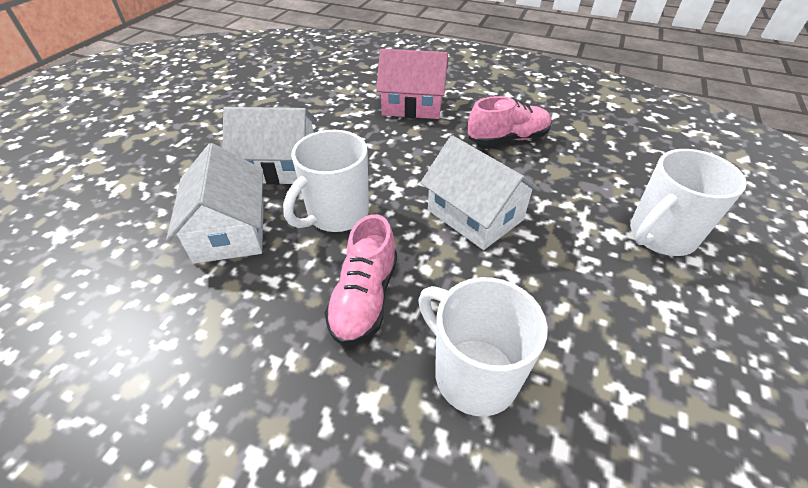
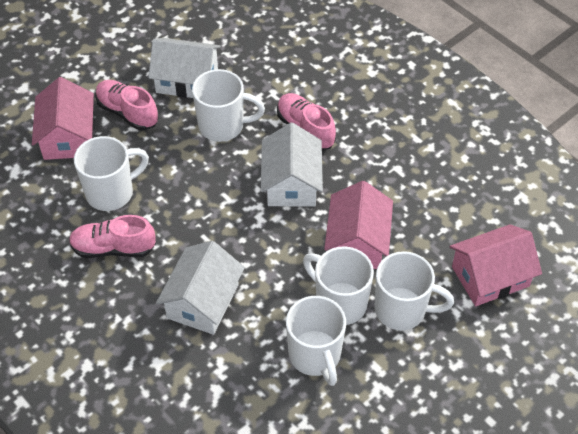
pink house: 1 -> 3
pink shoe: 2 -> 3
white mug: 3 -> 5

